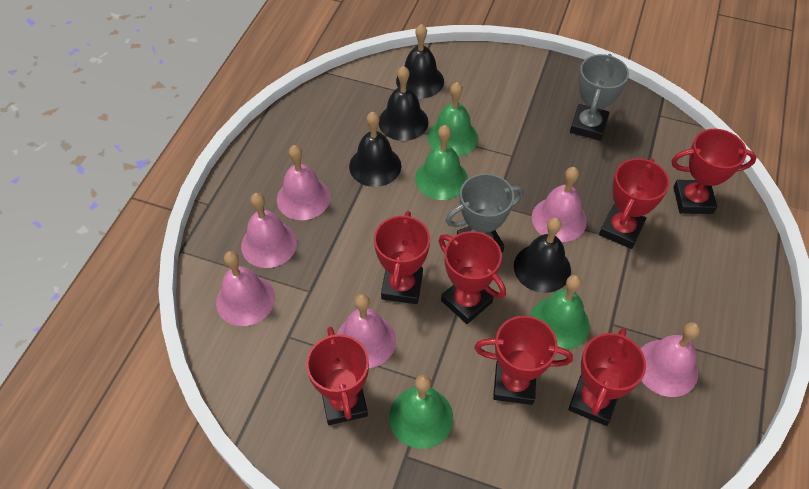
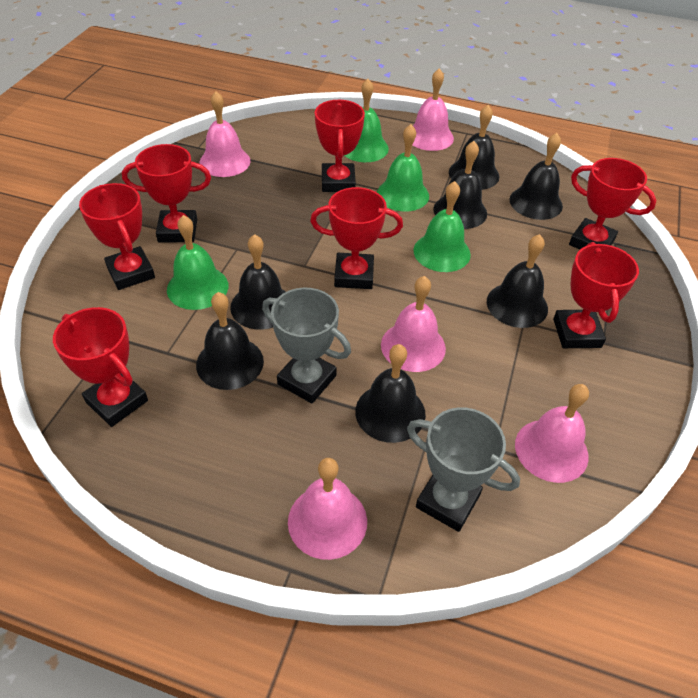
black bell: 4 -> 7
pink bell: 6 -> 5

